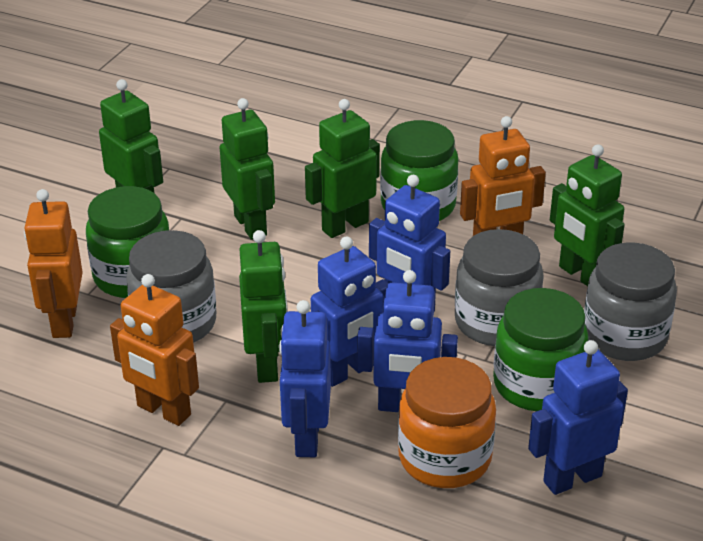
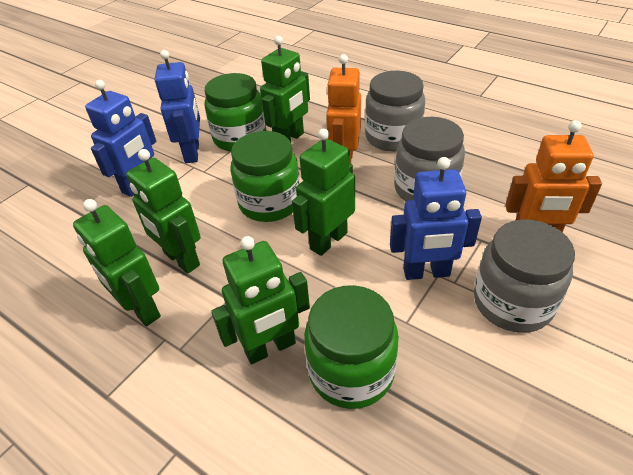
blue robot: 5 -> 3
orange jar: 1 -> 0
orange robot: 3 -> 2

